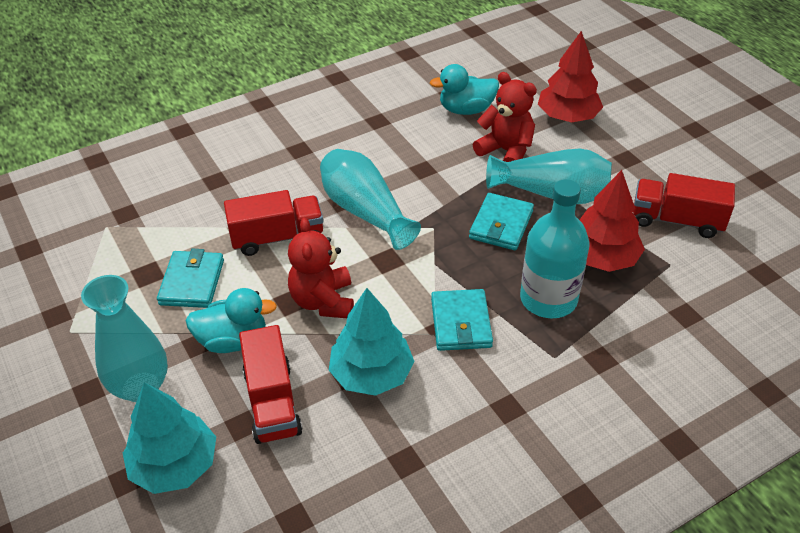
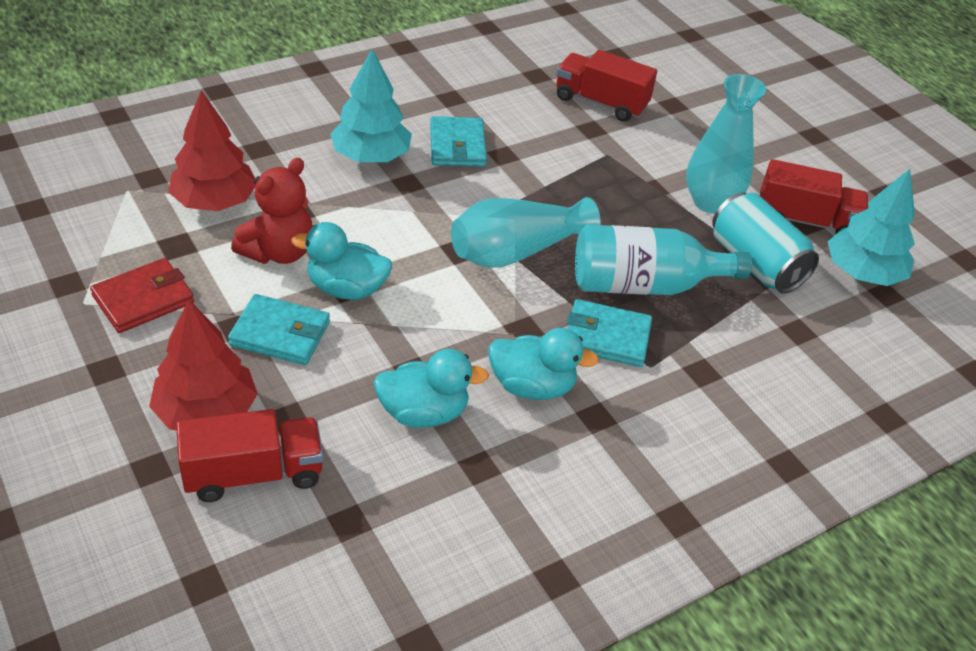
red teddy bear: 2 -> 1
red wallet: 0 -> 1
turquoise can: 0 -> 1
turquoise duck: 2 -> 3
turquoise vase: 3 -> 2

